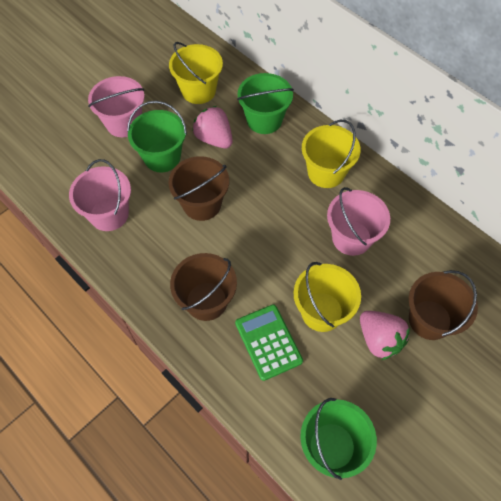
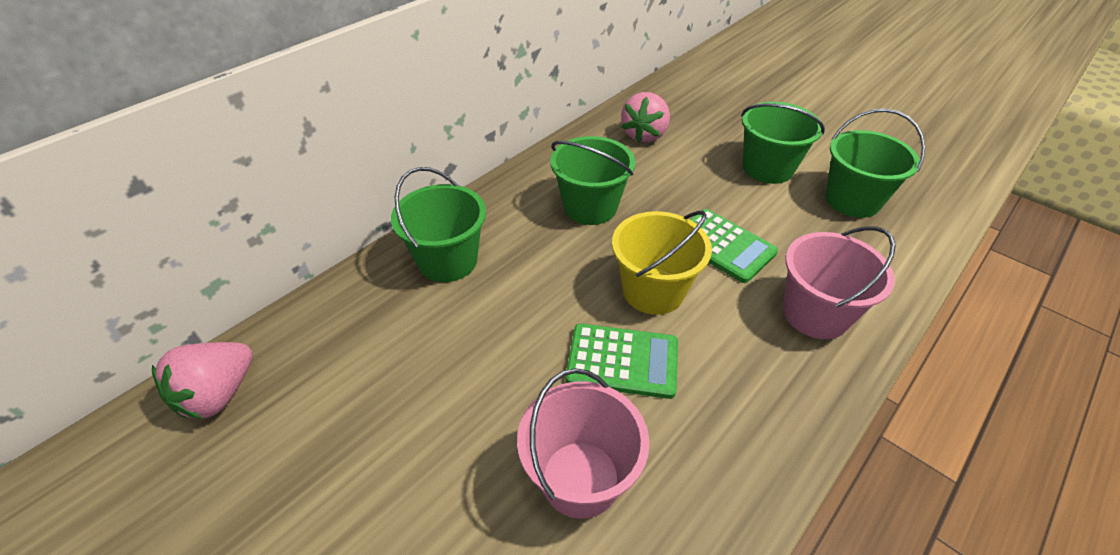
brown bucket: 3 -> 0
green bucket: 3 -> 4
green calculator: 1 -> 2
pink bucket: 3 -> 2
yellow bucket: 3 -> 1

